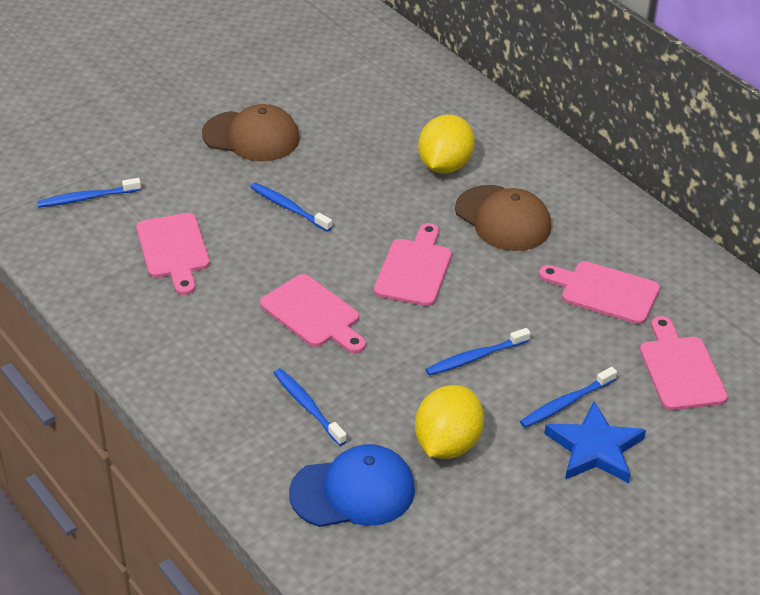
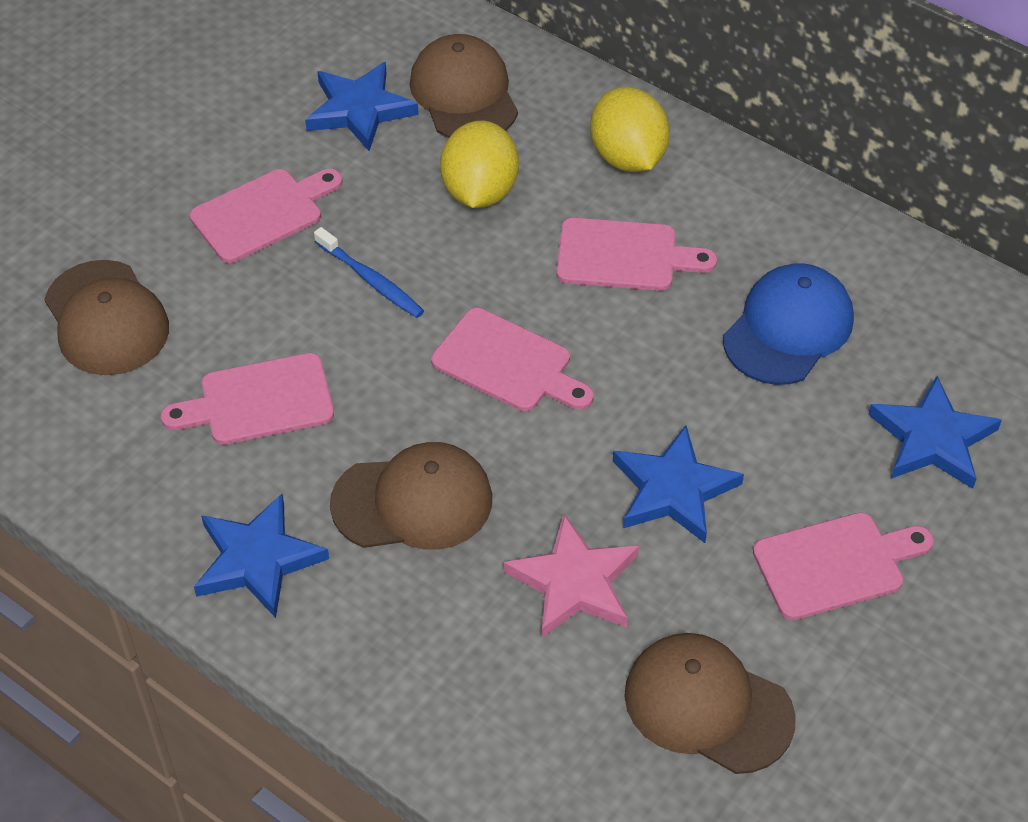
blue star: 1 -> 4
blue toothbrush: 5 -> 1
brown cap: 2 -> 4
pink star: 0 -> 1

